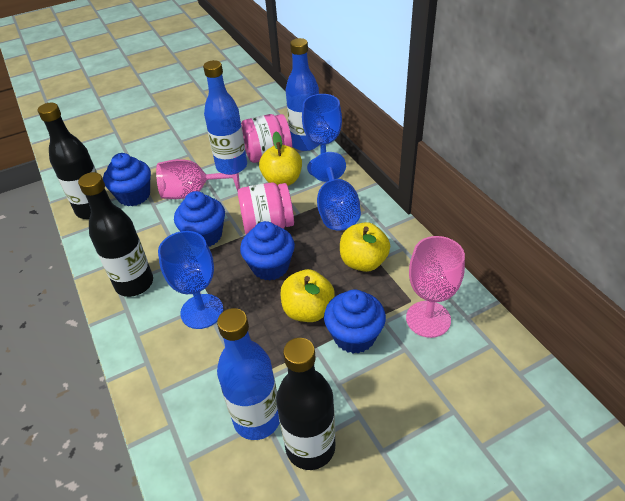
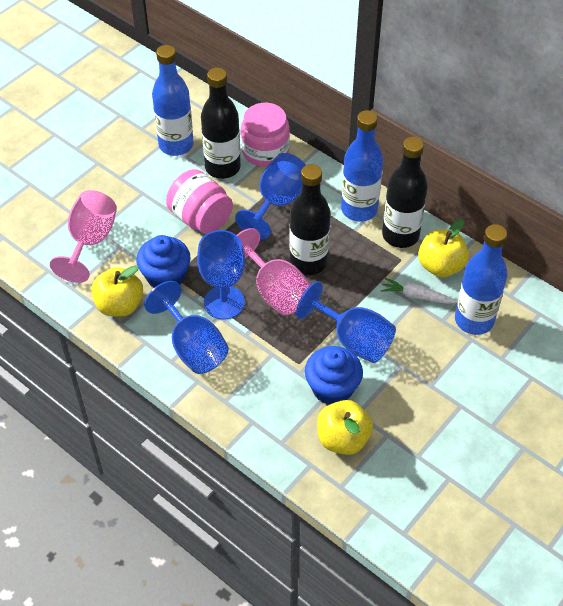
blue cupcake: 4 -> 2
blue goblet: 3 -> 4
white carrot: 0 -> 1

